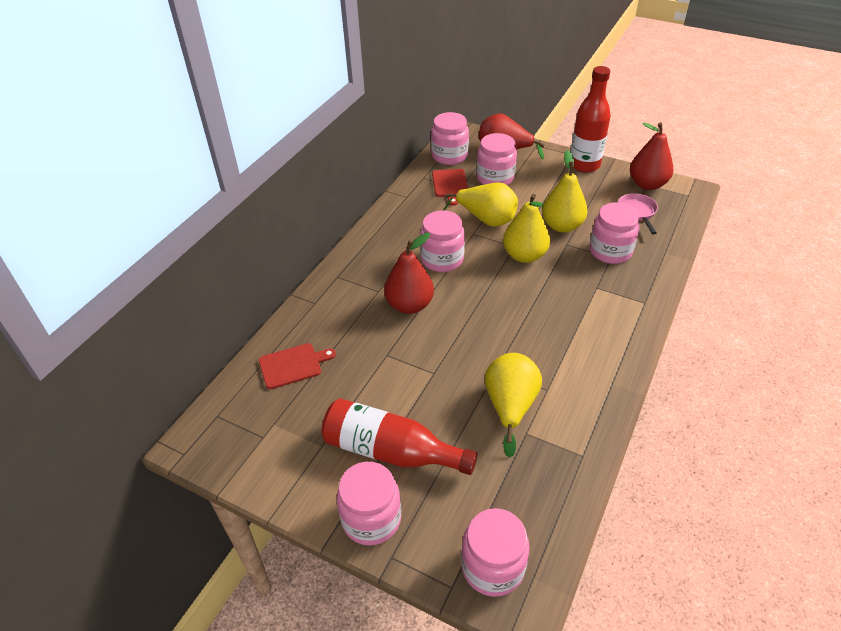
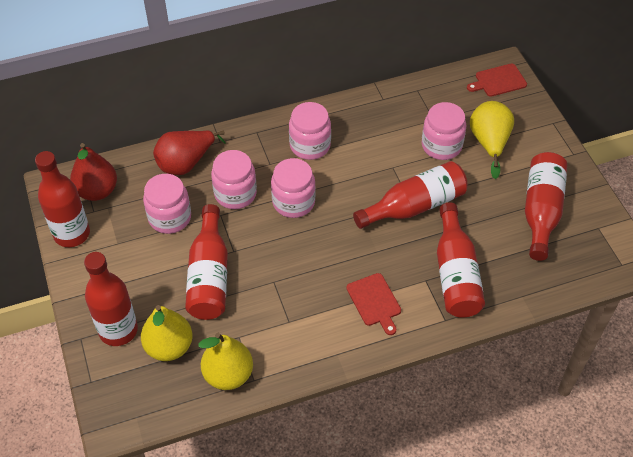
pink jar: 6 -> 5
pink pan: 1 -> 0
red bottle: 2 -> 6
red pear: 3 -> 2
yellow pear: 4 -> 3

